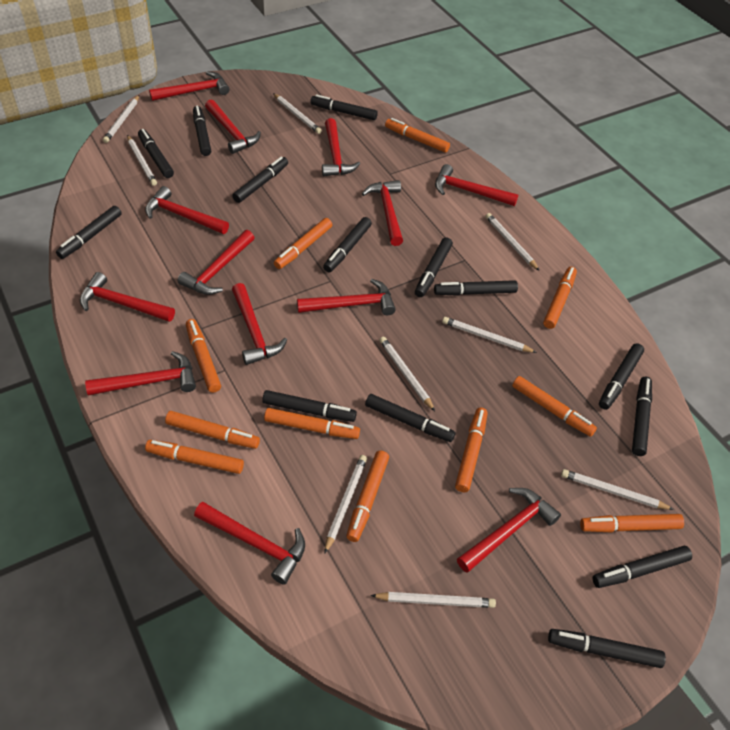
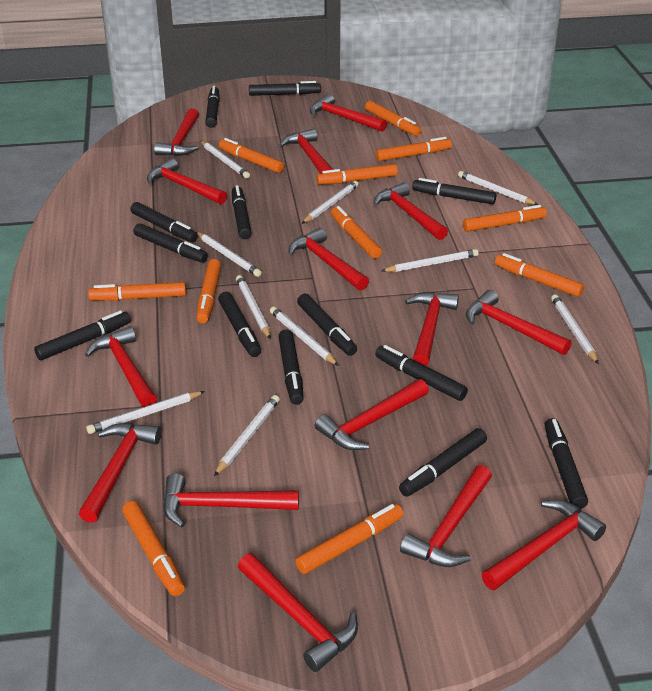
black marker: 14 -> 13
red hammer: 13 -> 15
white pencil: 9 -> 10

